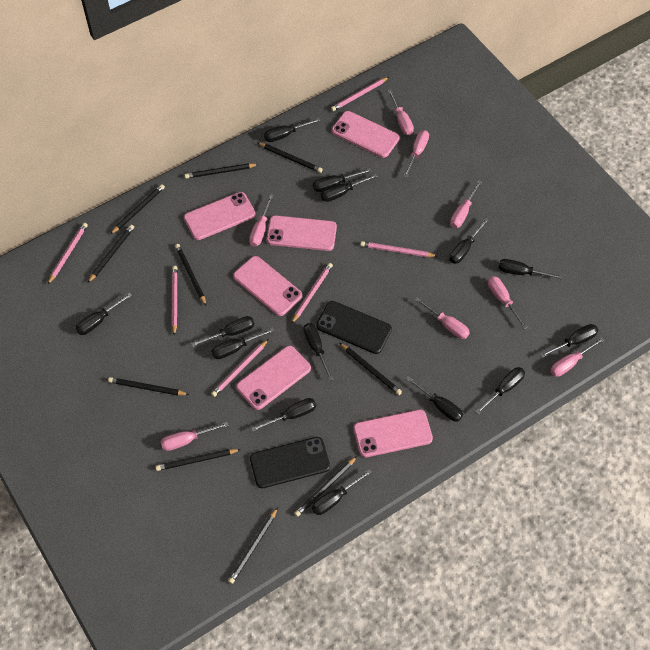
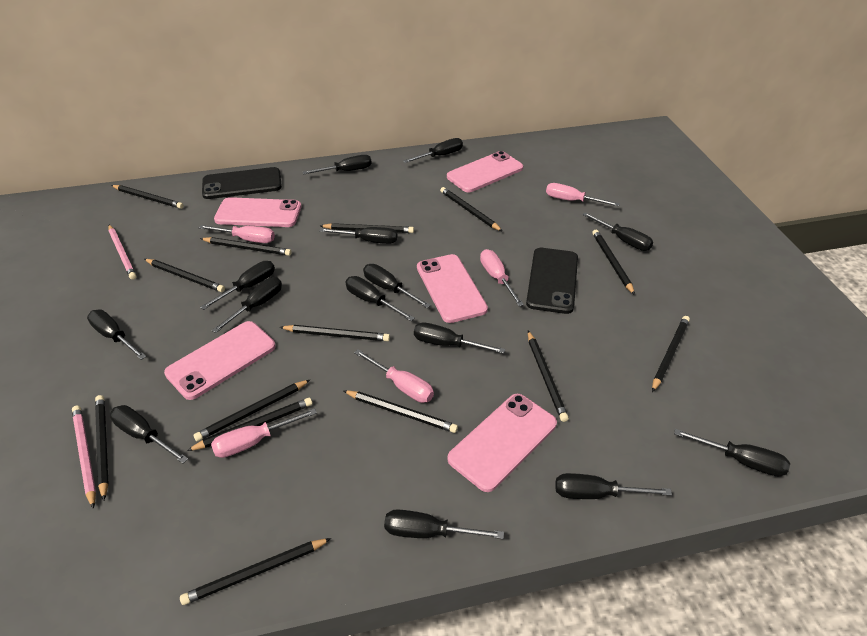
black pencil: 10 -> 14
pink pencil: 6 -> 2
pink phone: 6 -> 5
pink screwdriver: 8 -> 5

